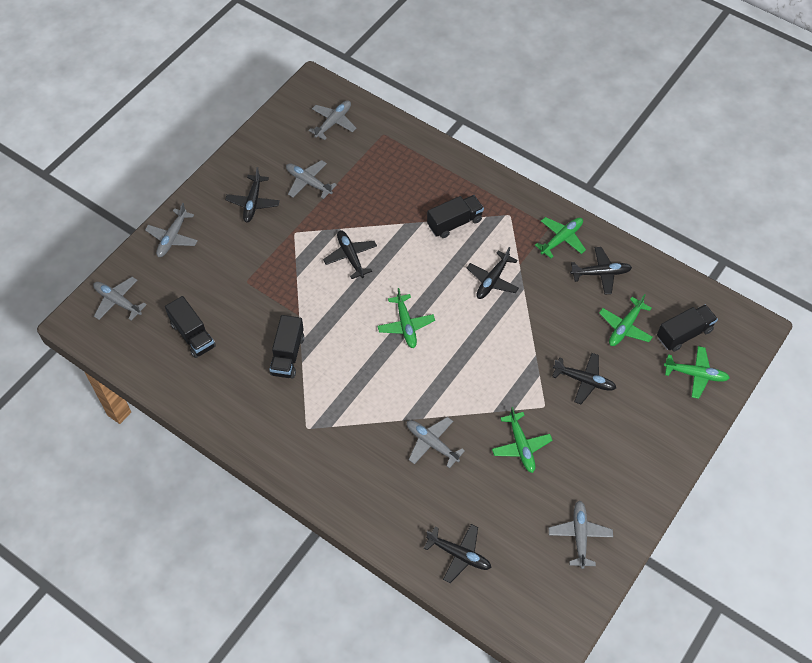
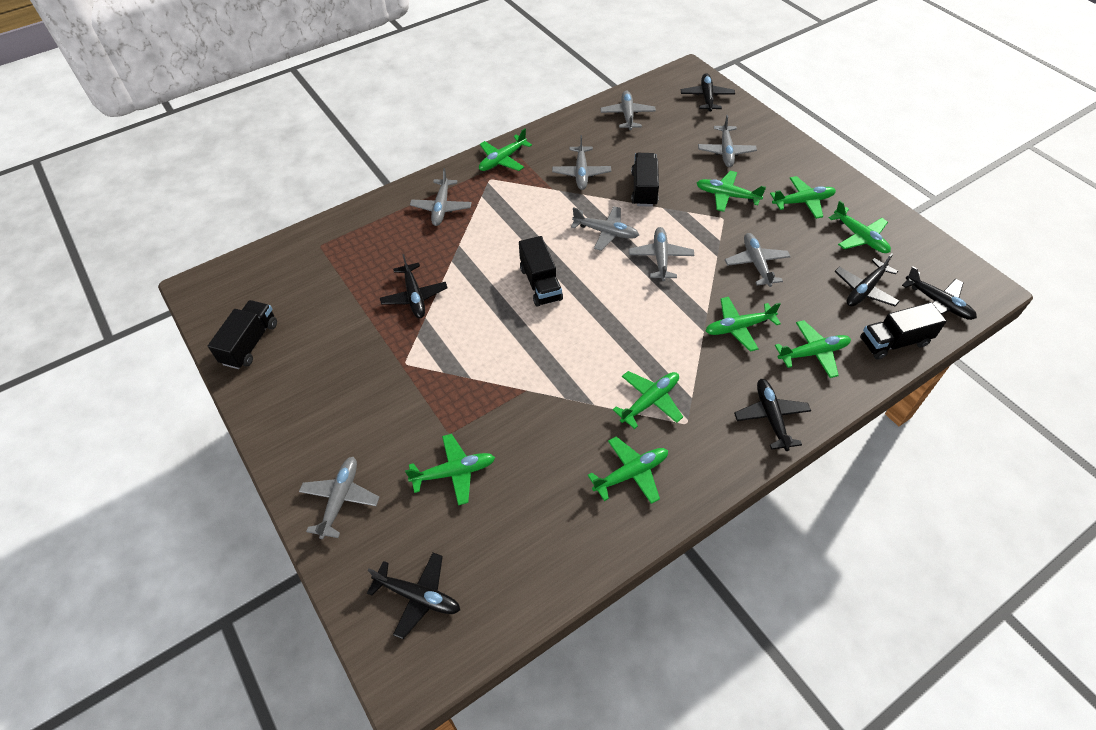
green plane: 5 -> 9
grey plane: 6 -> 8

